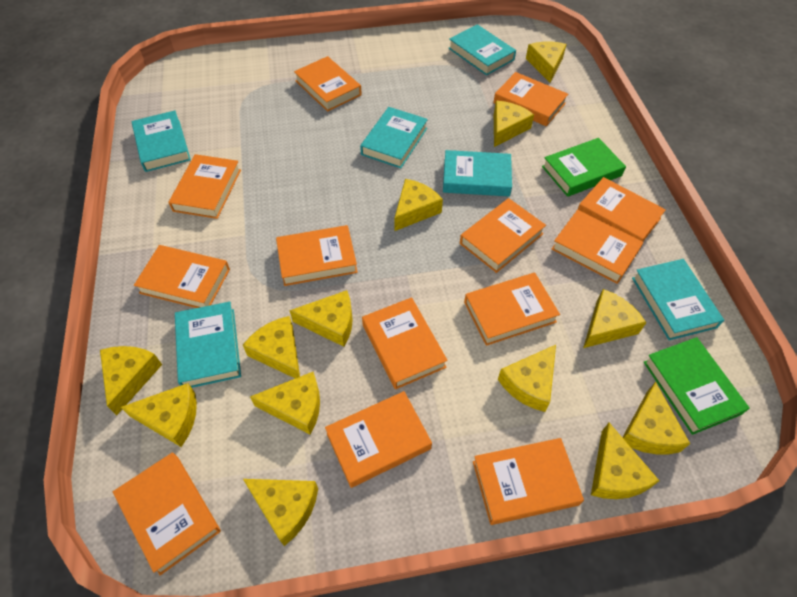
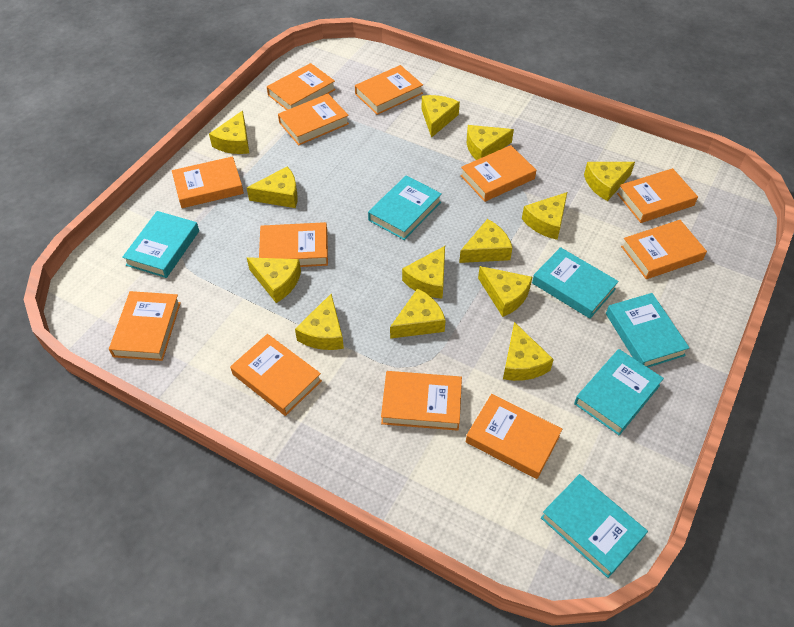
green book: 2 -> 0
orange book: 13 -> 12

